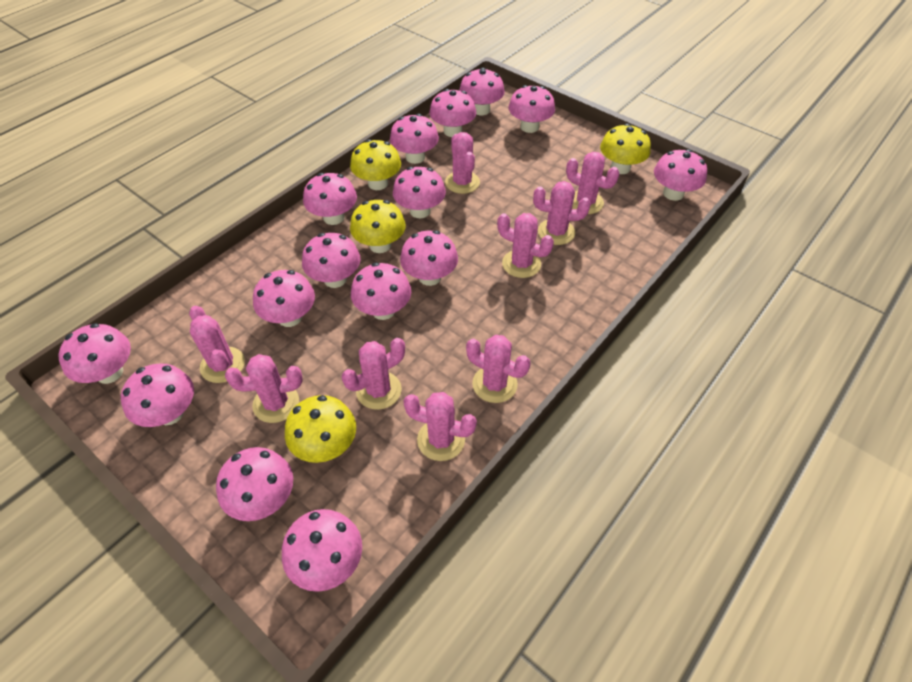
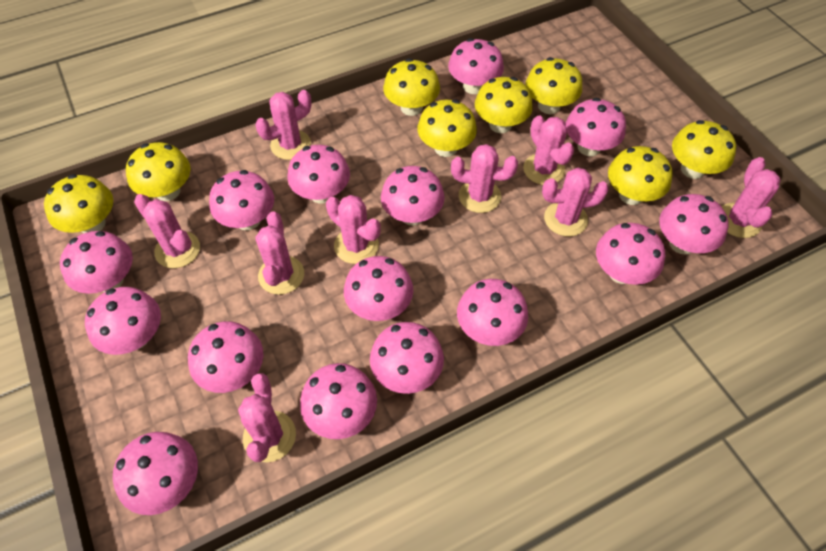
yellow mushroom: 4 -> 8

